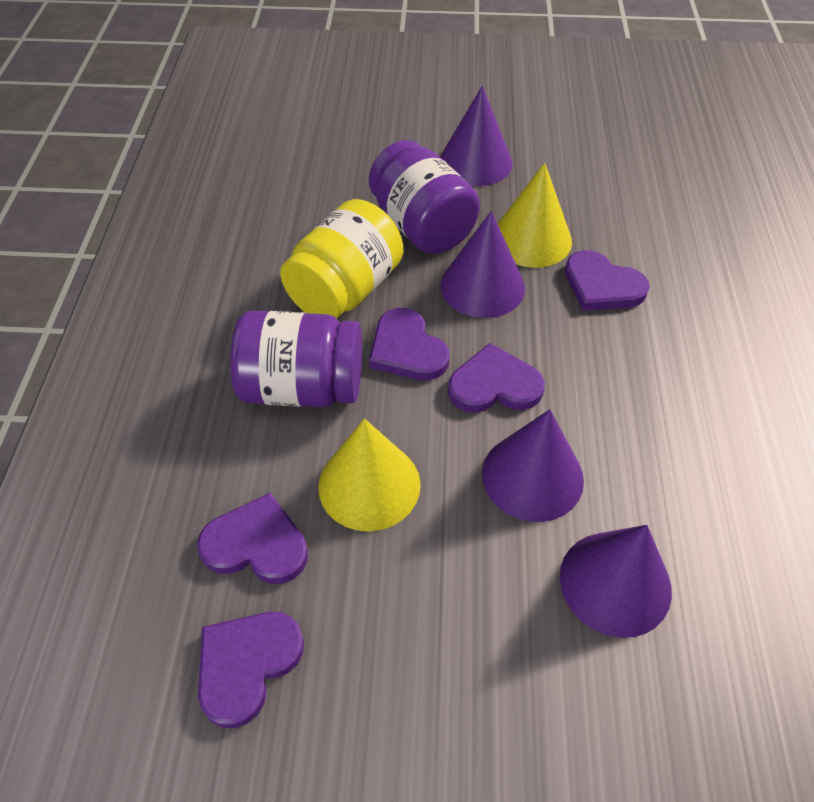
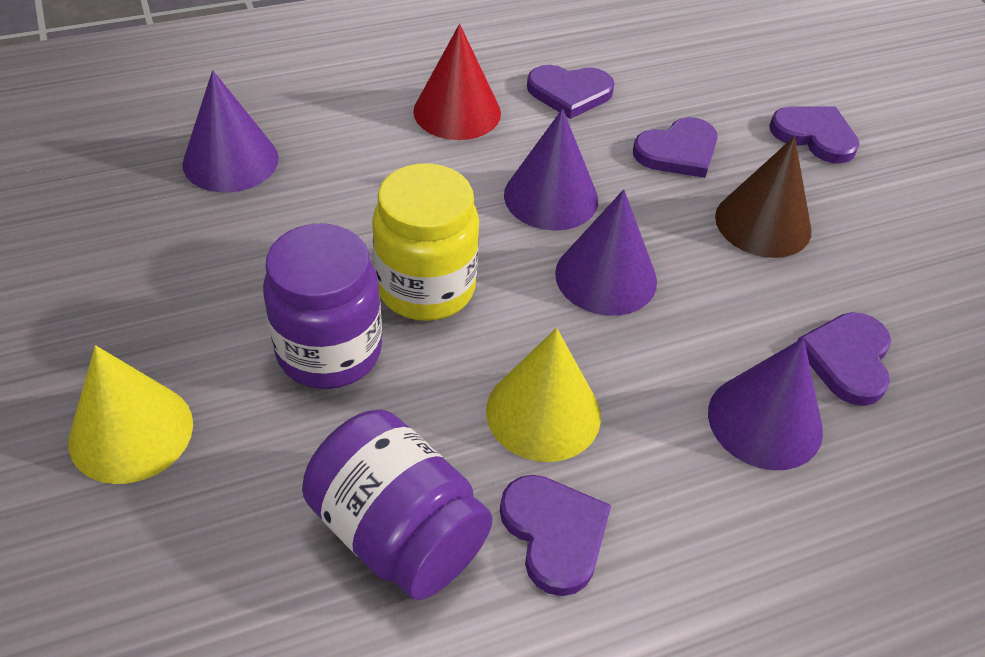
brown cone: 0 -> 1
red cone: 0 -> 1

